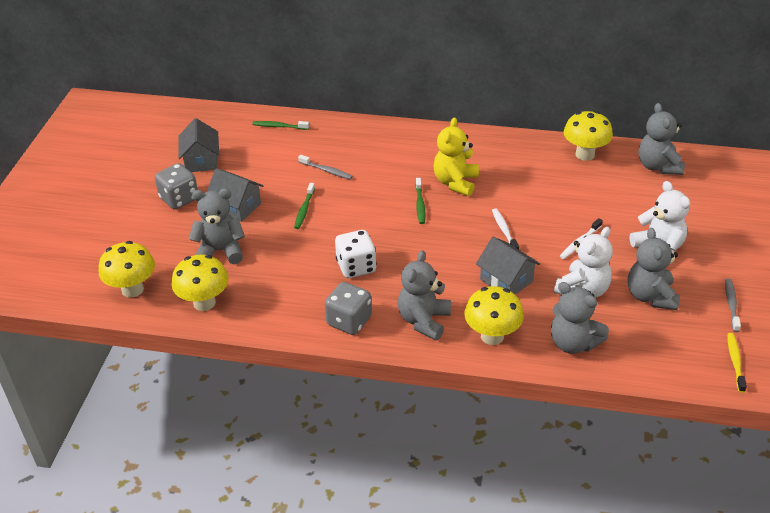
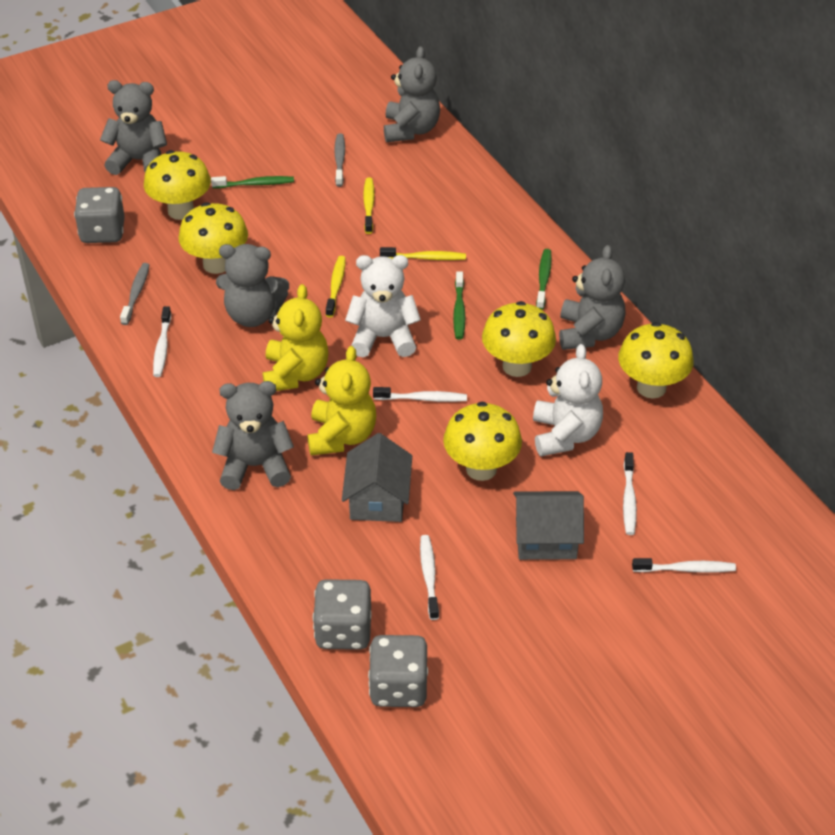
grey dice: 2 -> 3
grey house: 3 -> 2
white dice: 1 -> 0
white toothbrush: 2 -> 5
yellow mushroom: 4 -> 5
yellow teddy bear: 1 -> 2
yellow toothbrush: 1 -> 3

